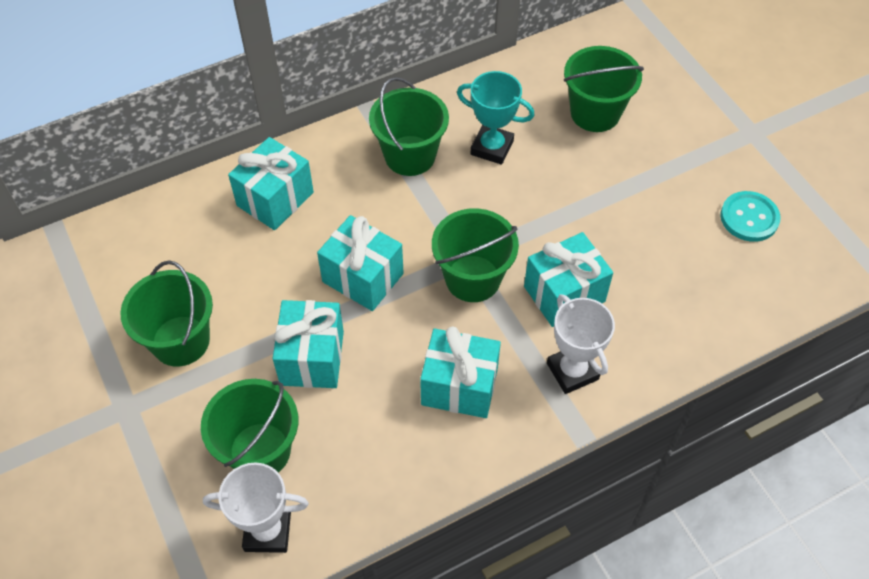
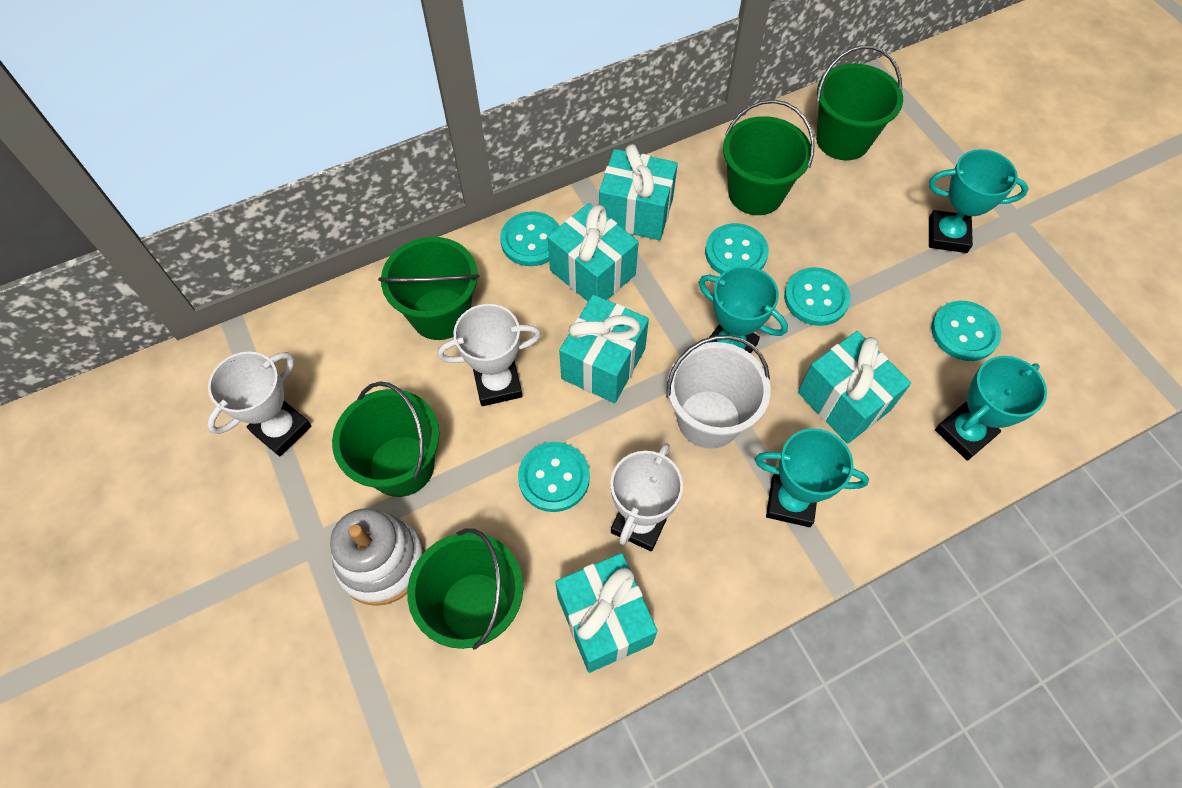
turquoise button: 1 -> 5
turquoise trophy: 1 -> 4
white bucket: 0 -> 1
white stacking toy: 0 -> 1
white trophy: 2 -> 3

